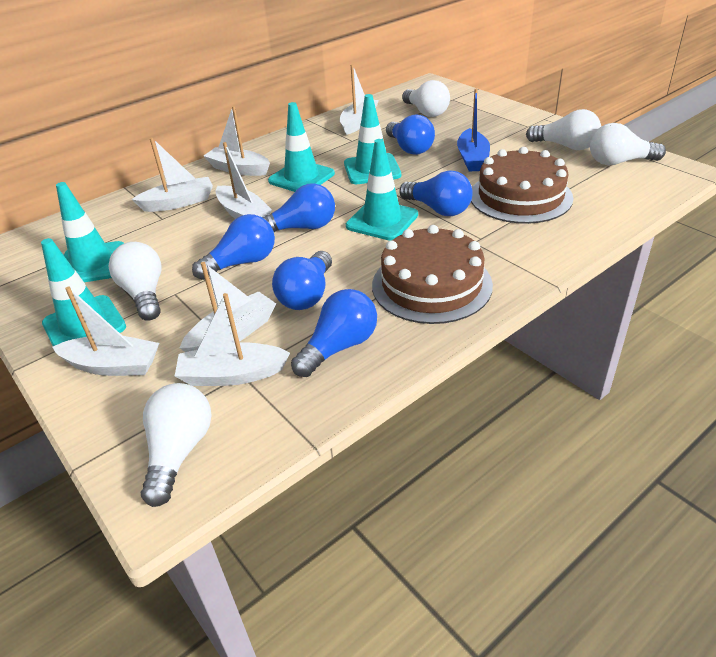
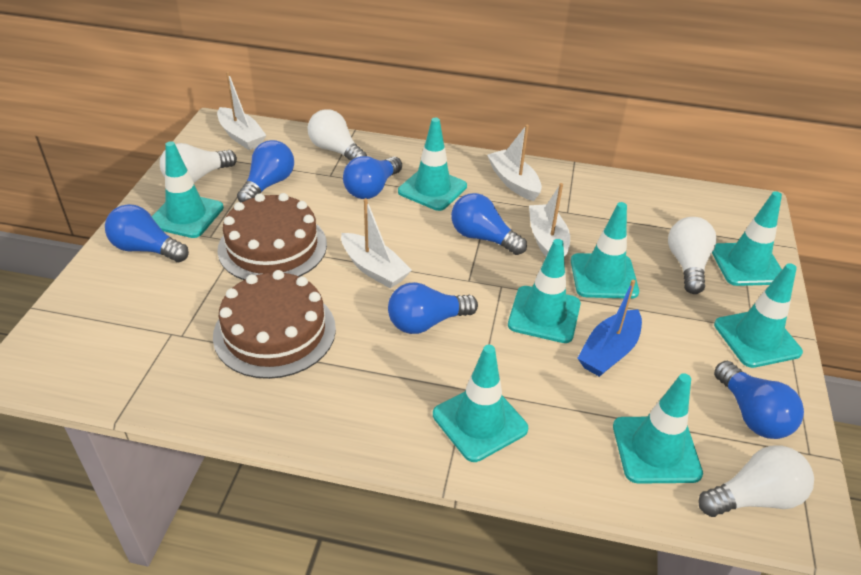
turquoise traffic cone: 5 -> 8
white boat: 7 -> 4
white light bulb: 5 -> 4

